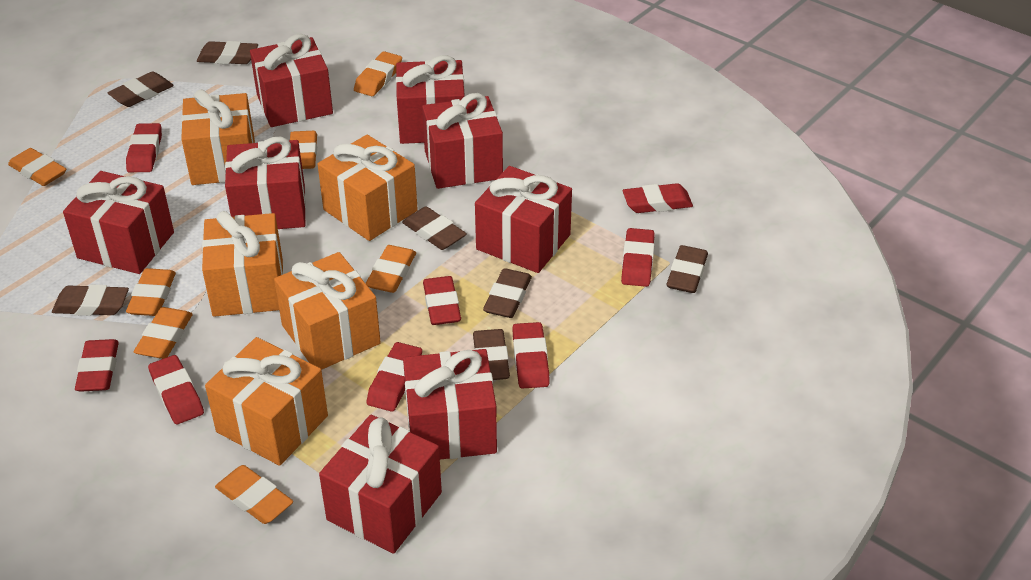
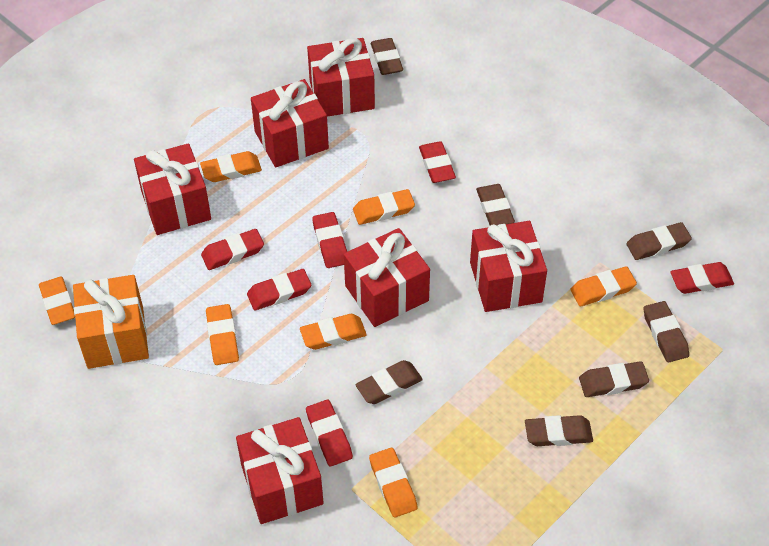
orange gift: 5 -> 1
red eraser: 8 -> 6
red gift: 8 -> 6

